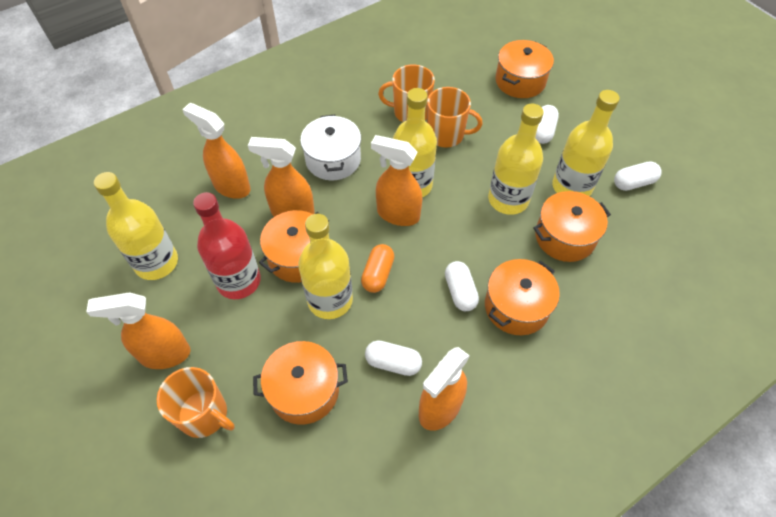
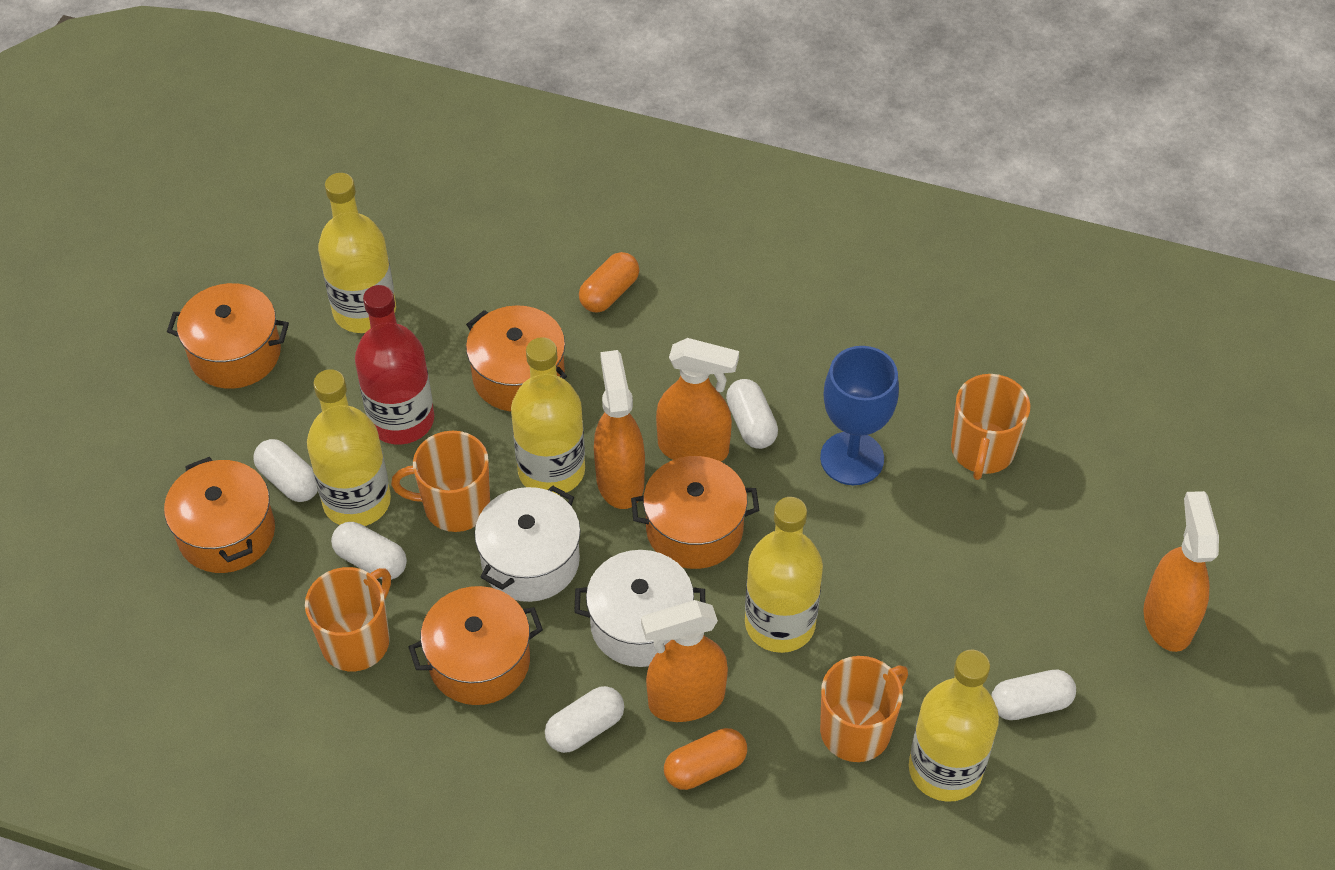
blue goblet: 0 -> 1
orange capsule: 1 -> 2
orange mug: 3 -> 4
orange spray bottle: 5 -> 4
white capsule: 4 -> 5
white pot: 1 -> 2

